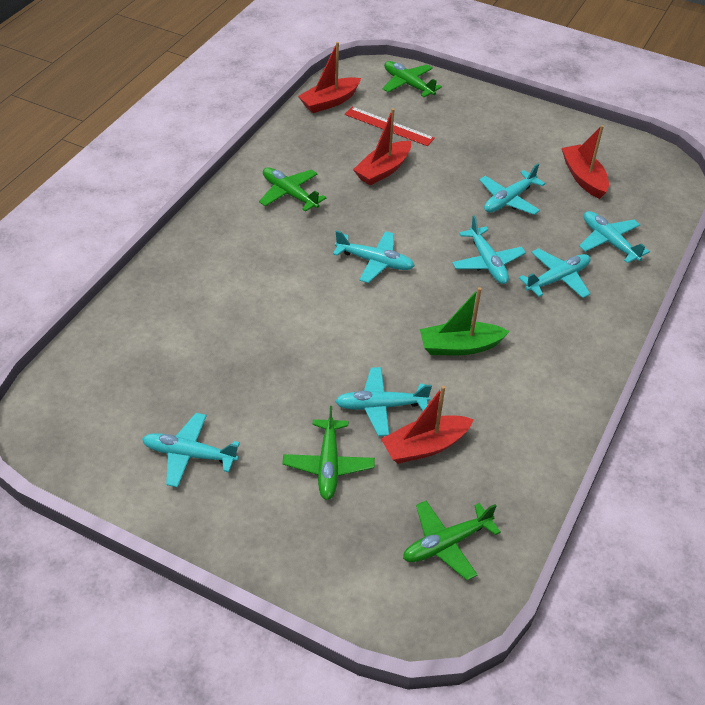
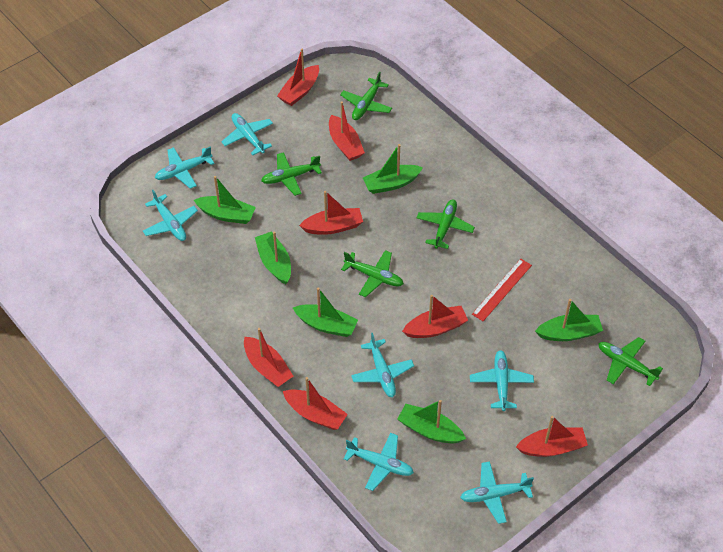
green boat: 1 -> 6
green plane: 4 -> 5
red boat: 4 -> 7

